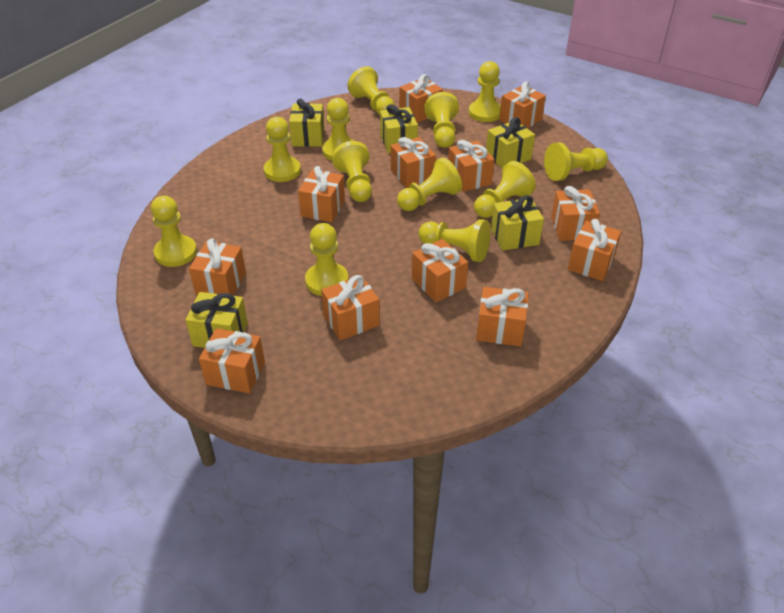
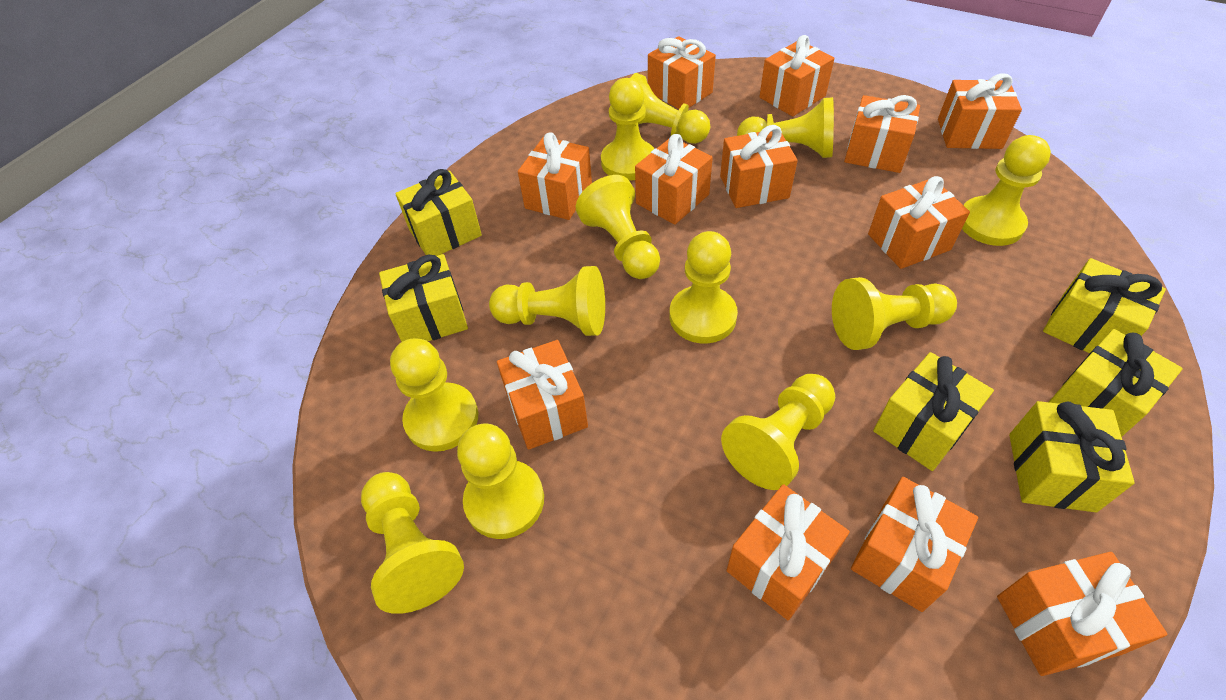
yellow gift: 5 -> 6

